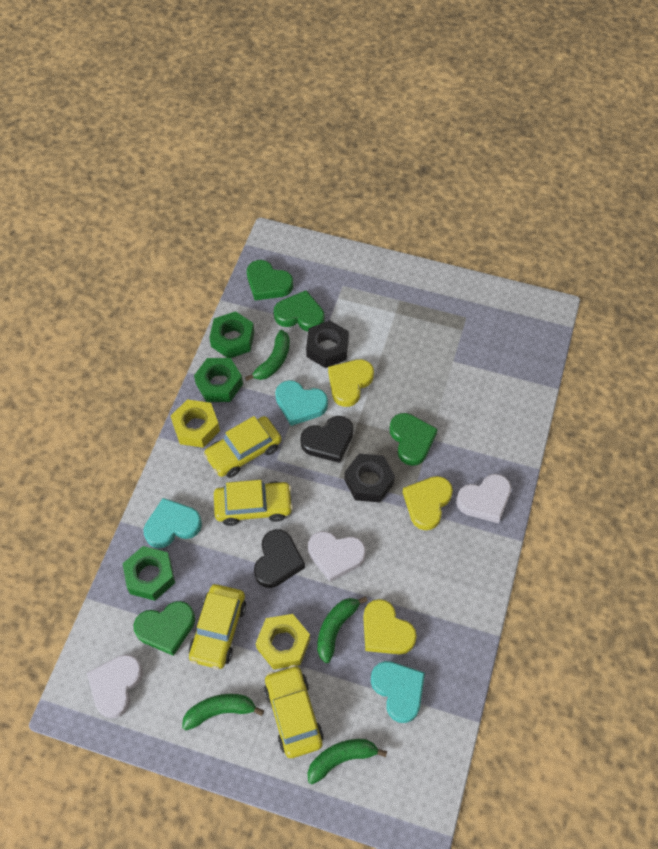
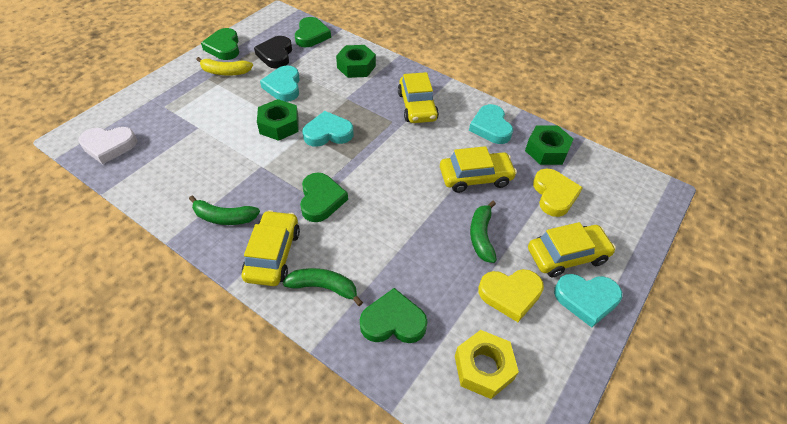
black heart: 2 -> 1
black nut: 2 -> 0
green banana: 4 -> 3
turquoise heart: 3 -> 4
white heart: 3 -> 1
yellow banana: 0 -> 1
yellow heart: 3 -> 2
yellow nut: 2 -> 1

